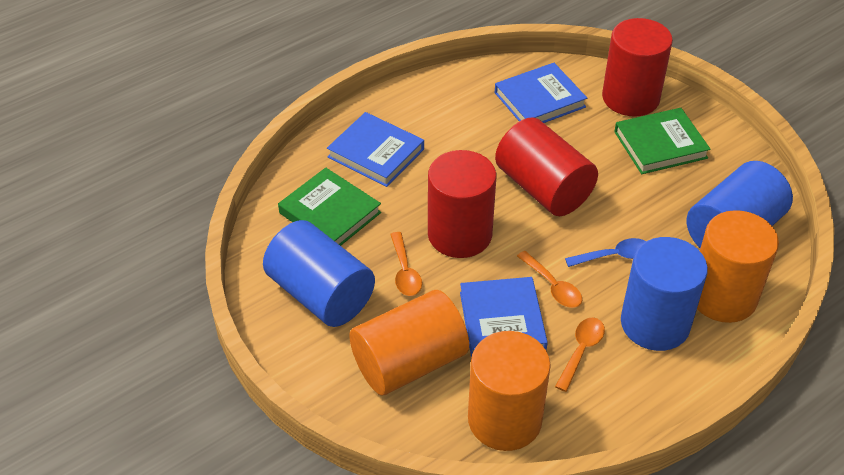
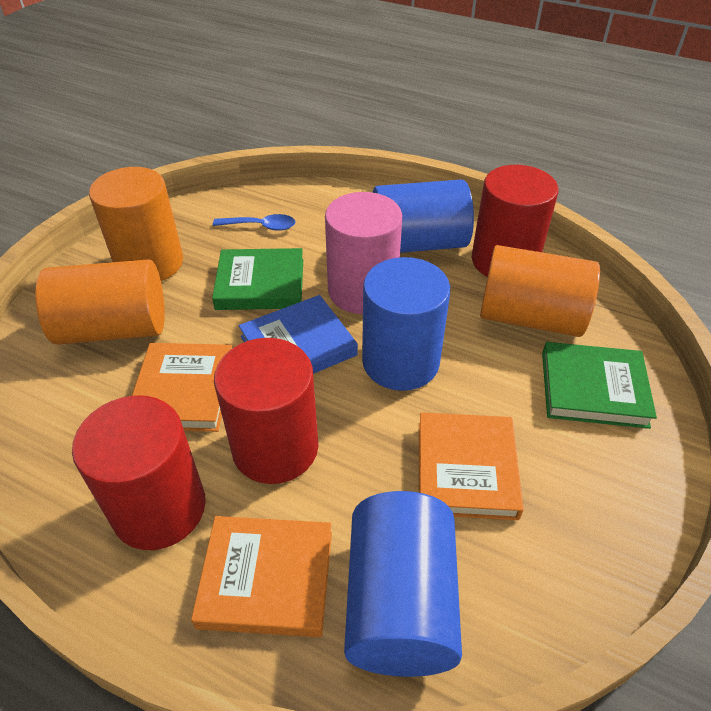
blue book: 3 -> 1
orange book: 0 -> 3
orange spoon: 3 -> 0
pink cylinder: 0 -> 1

